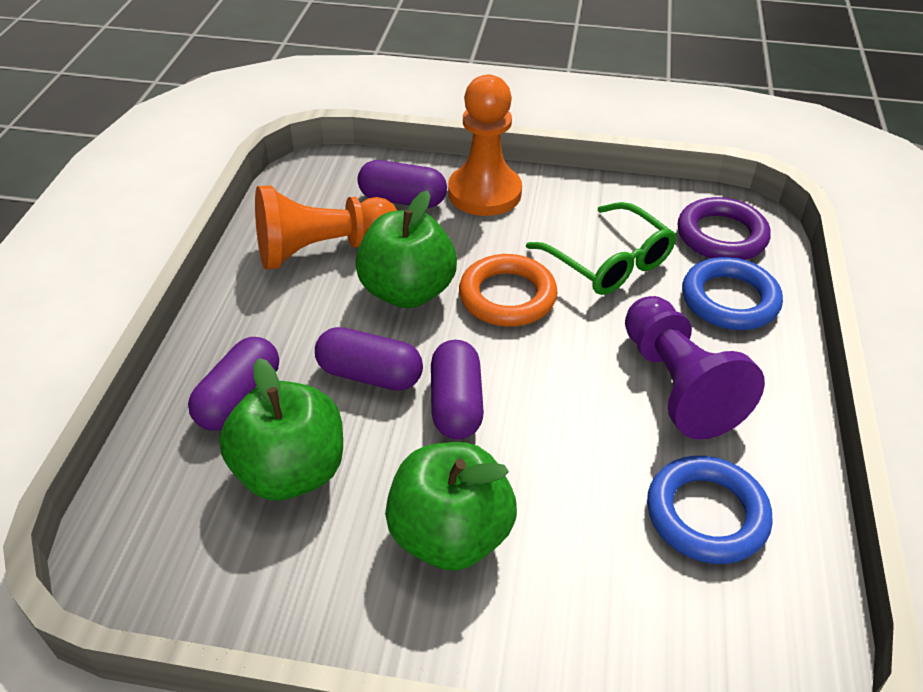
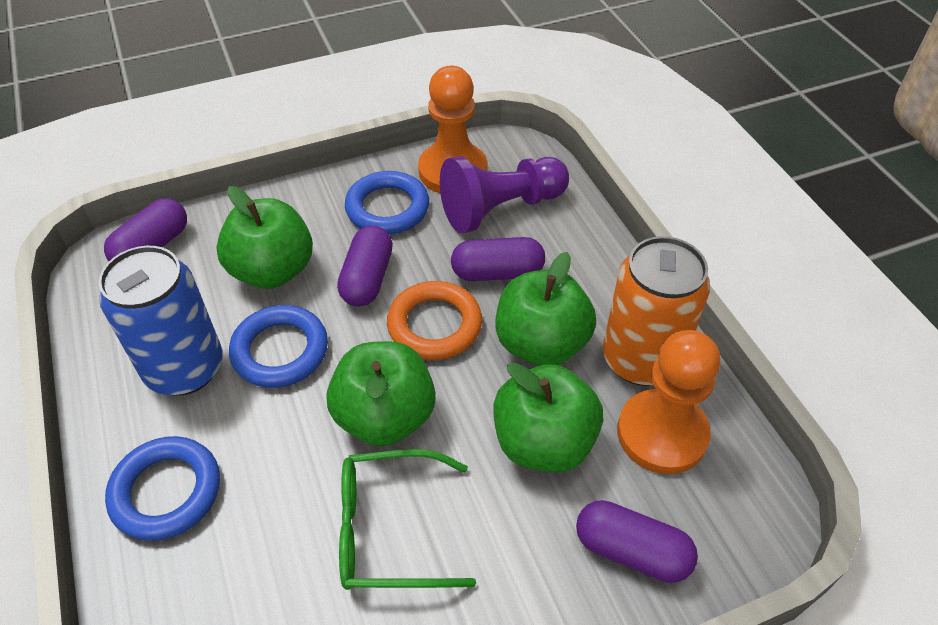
blue can: 0 -> 1
blue ring: 2 -> 3
green apple: 3 -> 4
orange can: 0 -> 1
purple ring: 1 -> 0

